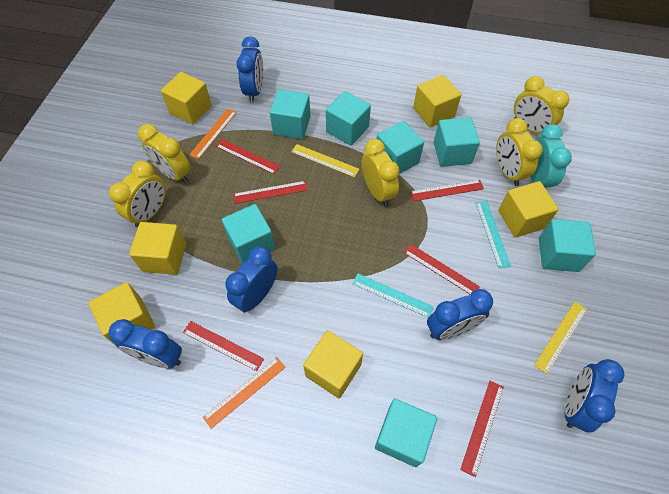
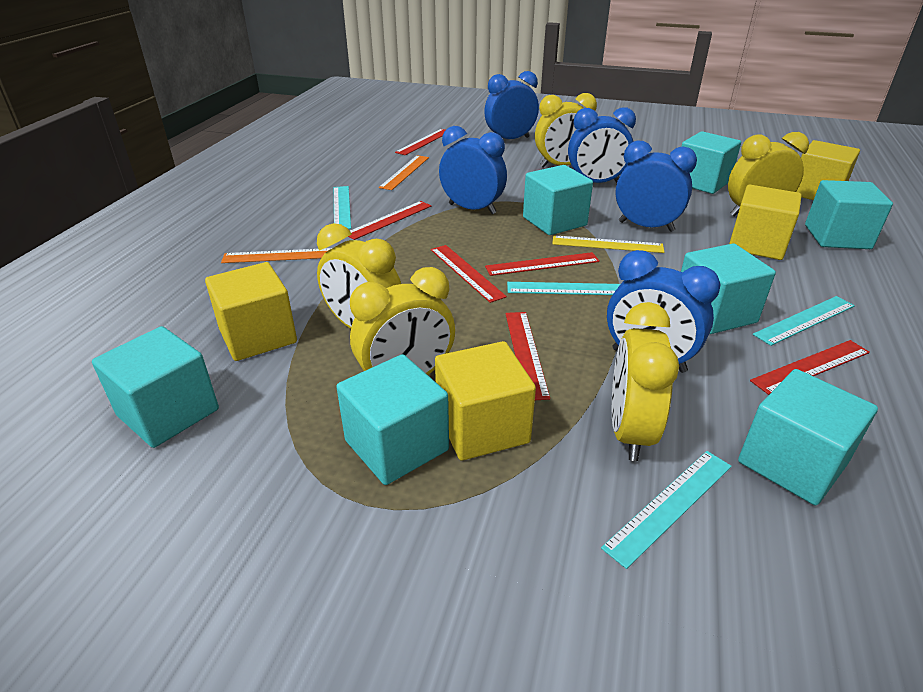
turquoise clock: 1 -> 0
turquoise ruler: 2 -> 4
yellow cube: 6 -> 4
yellow ruler: 2 -> 1

